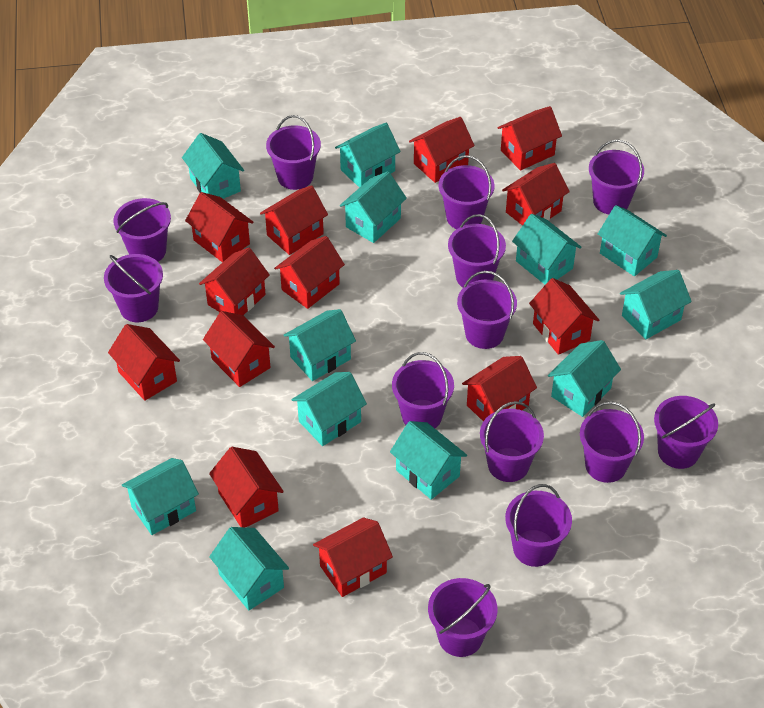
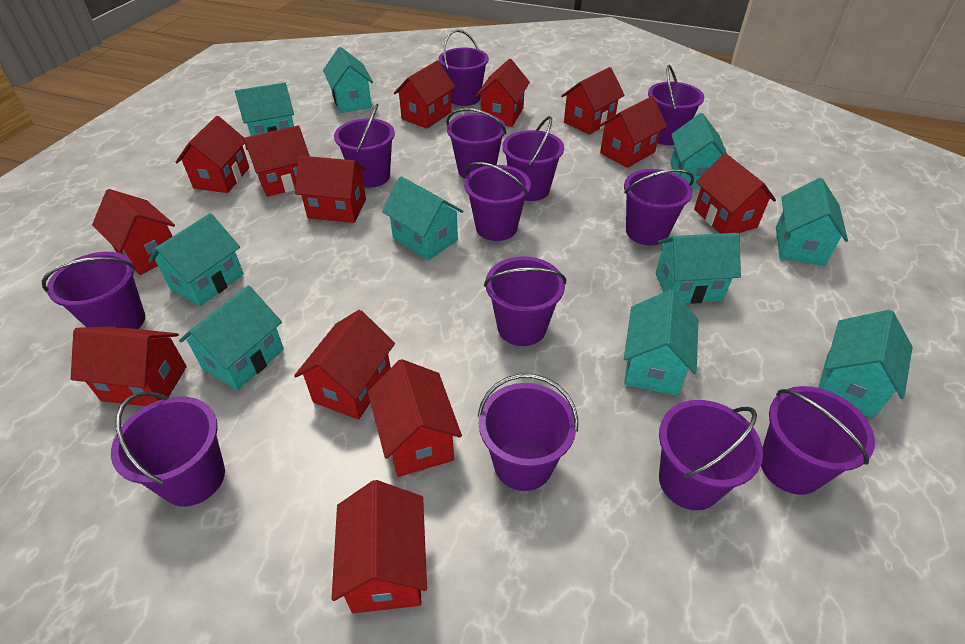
turquoise house: 12 -> 10

